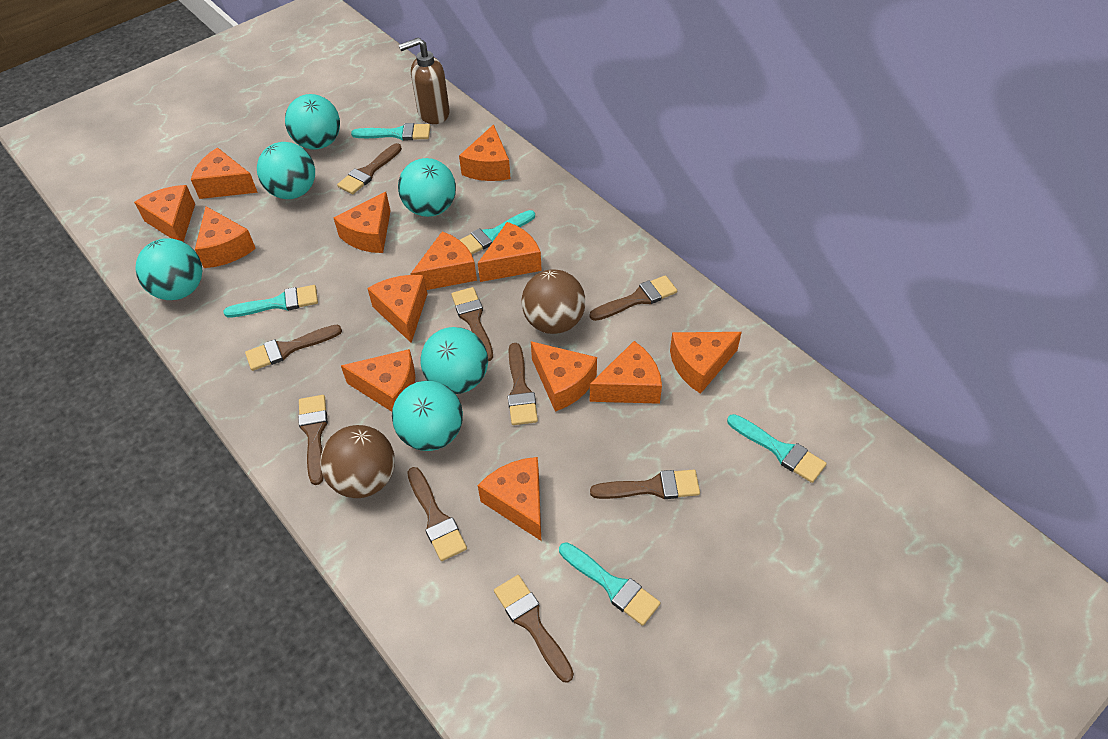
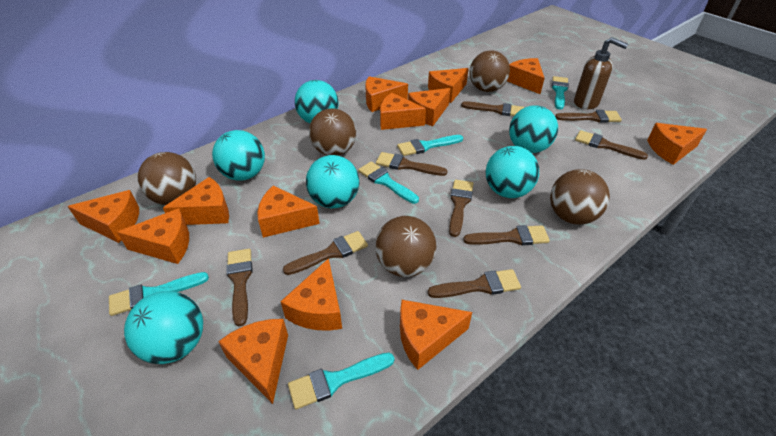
brown ball: 2 -> 5

